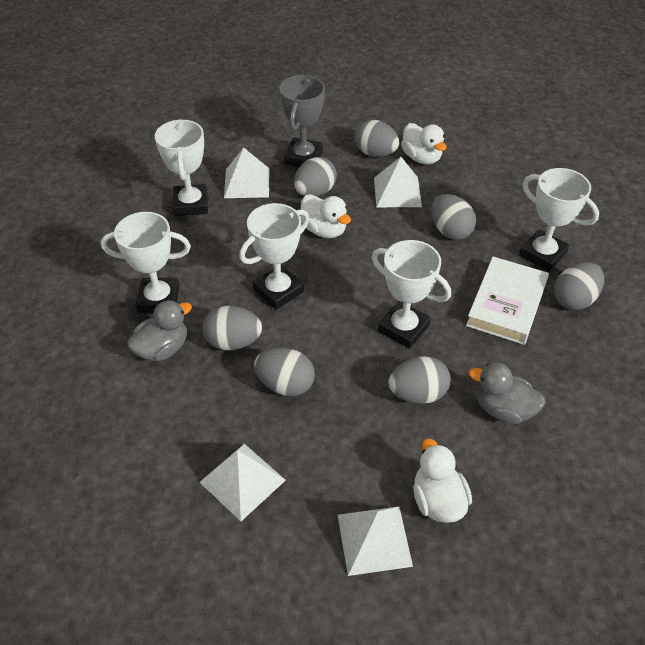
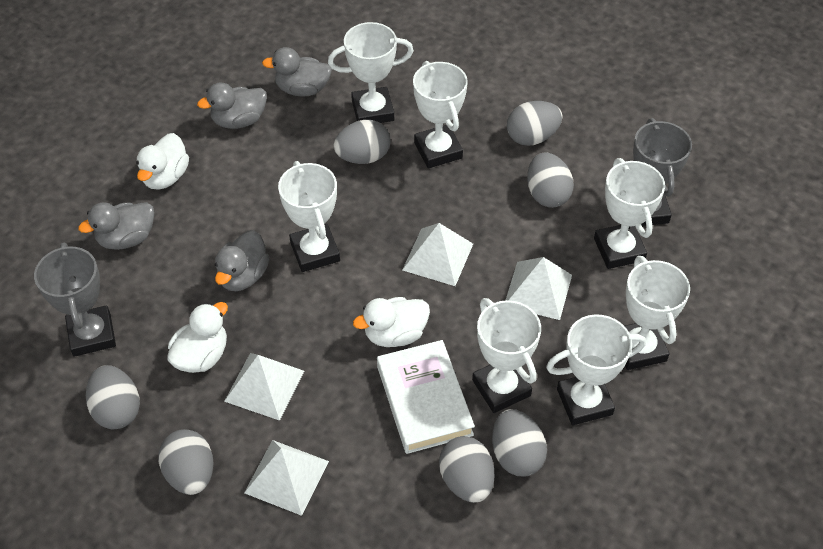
grey duck: 2 -> 4
grey trophy: 1 -> 2
white trophy: 5 -> 7

